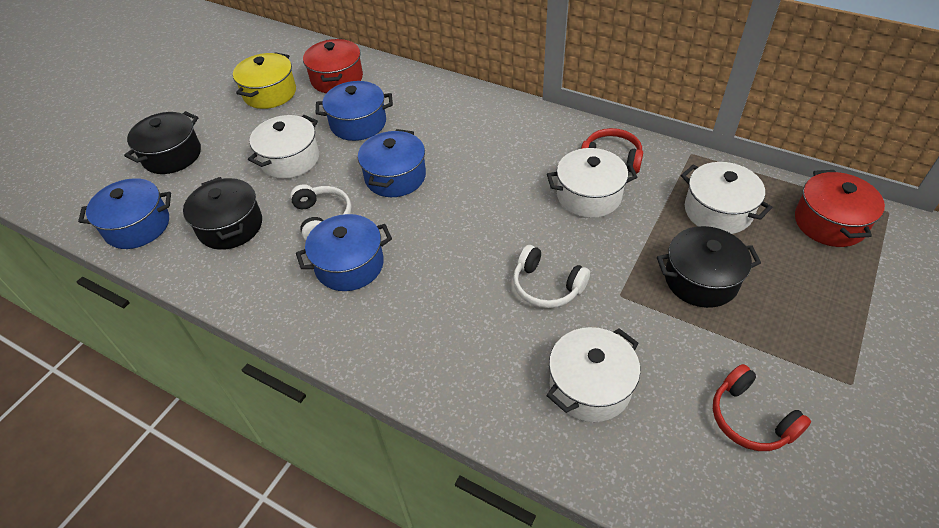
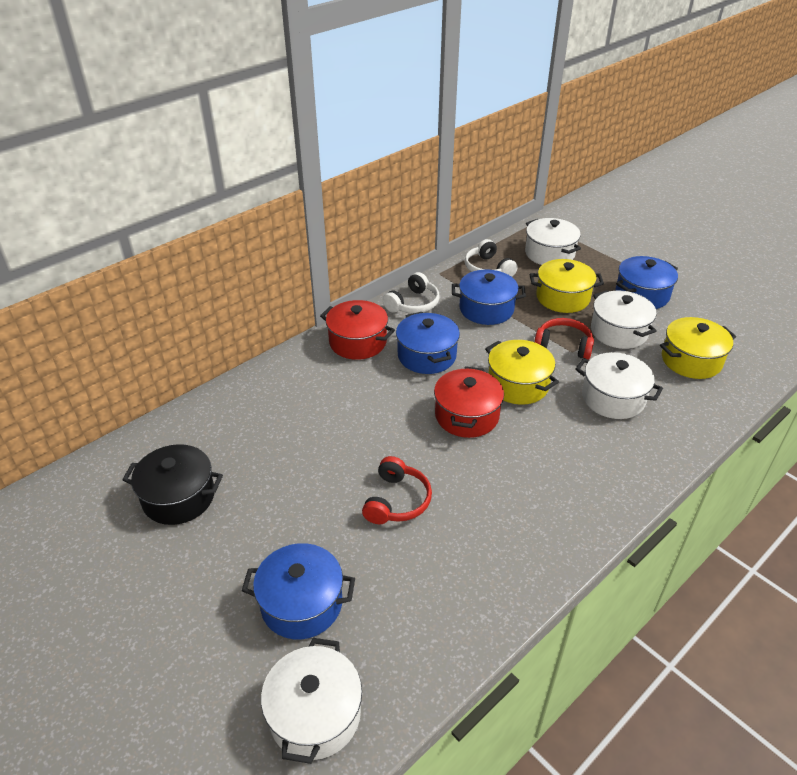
black pot: 3 -> 1
yellow pot: 1 -> 3

